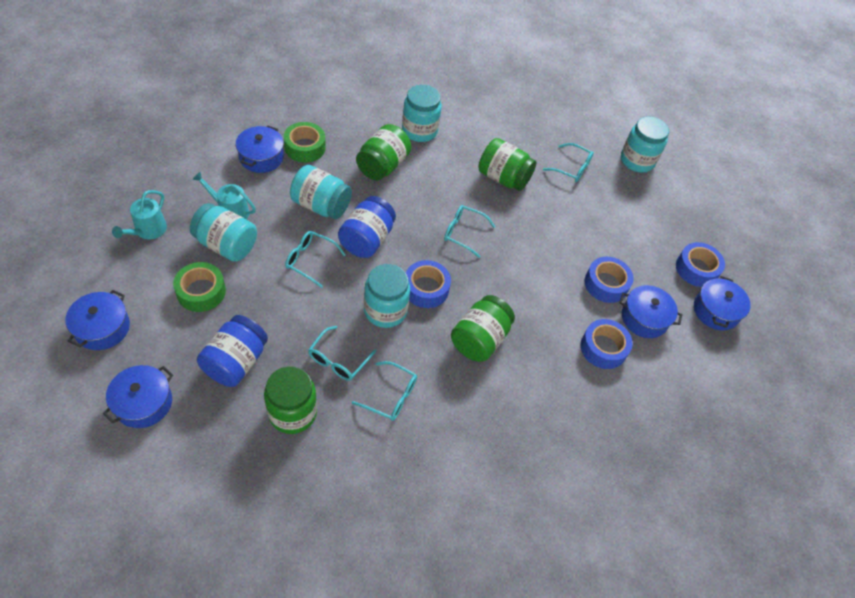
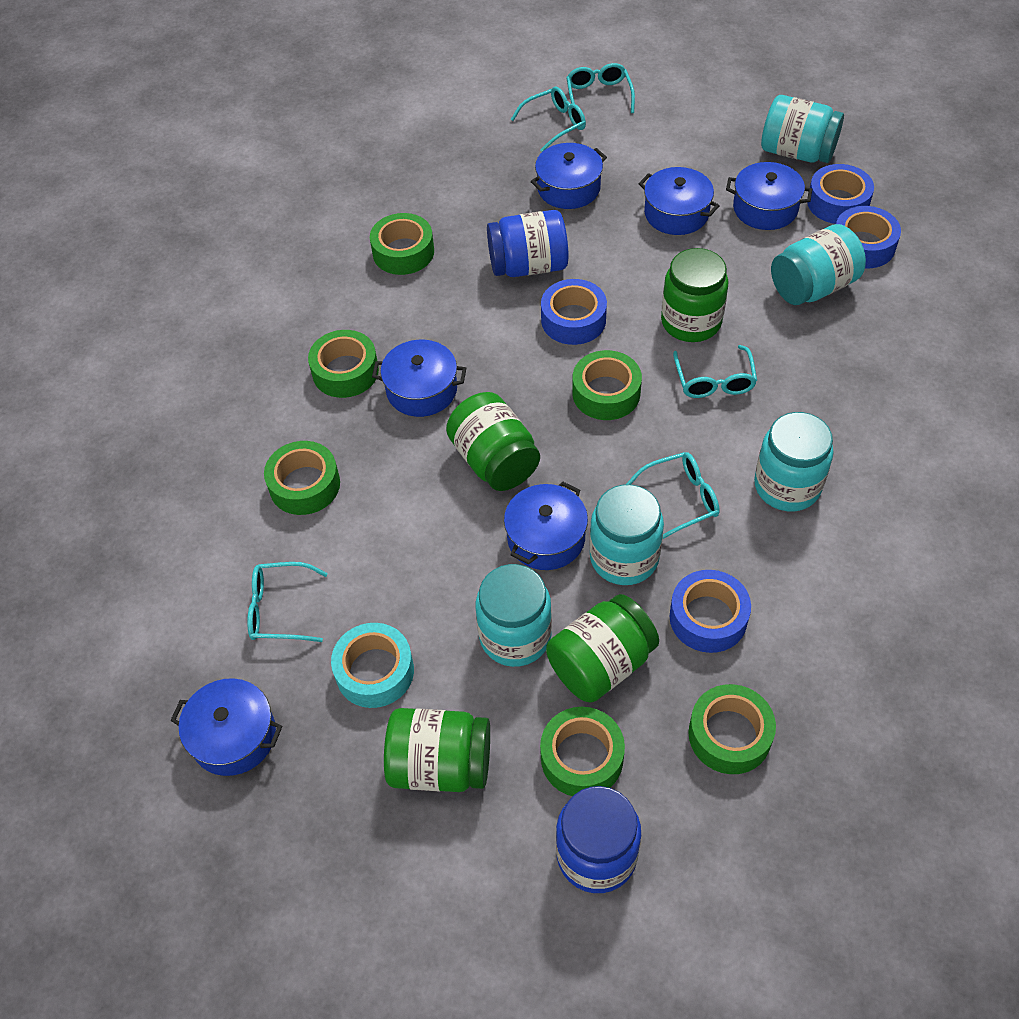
blue pot: 5 -> 6
green tape: 2 -> 6
turquoise tape: 0 -> 1
turquoise watering can: 2 -> 0

